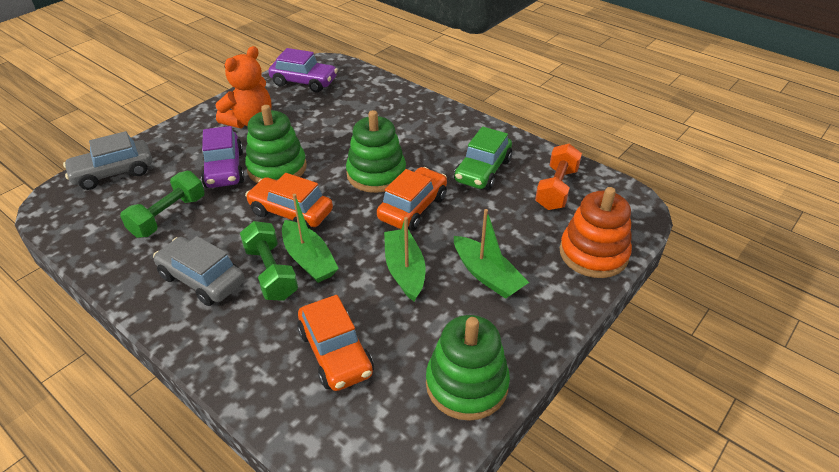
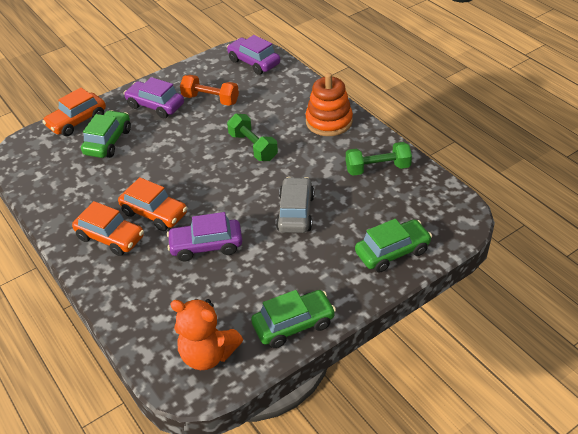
green boat: 3 -> 0
green car: 1 -> 3
green stacking toy: 3 -> 0
grey car: 2 -> 1
purple car: 2 -> 3

